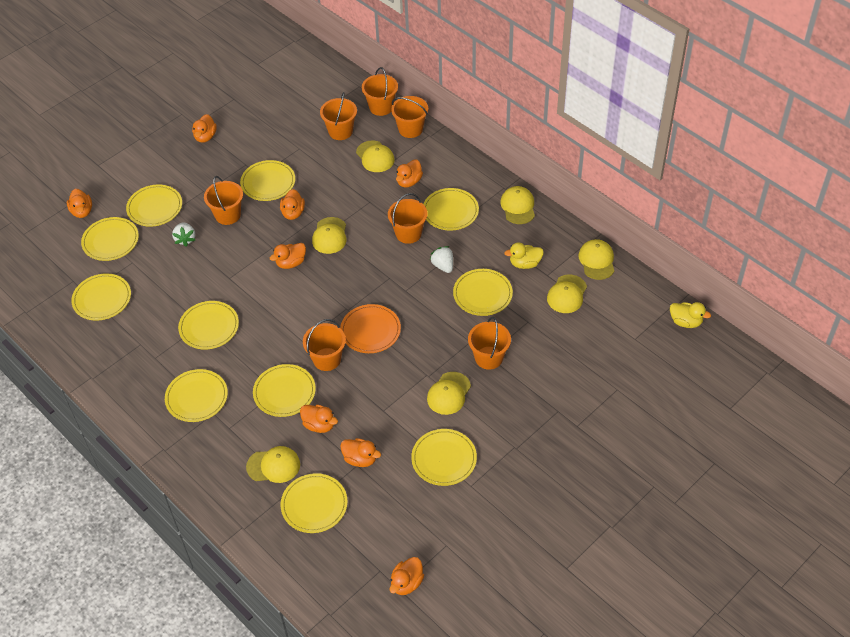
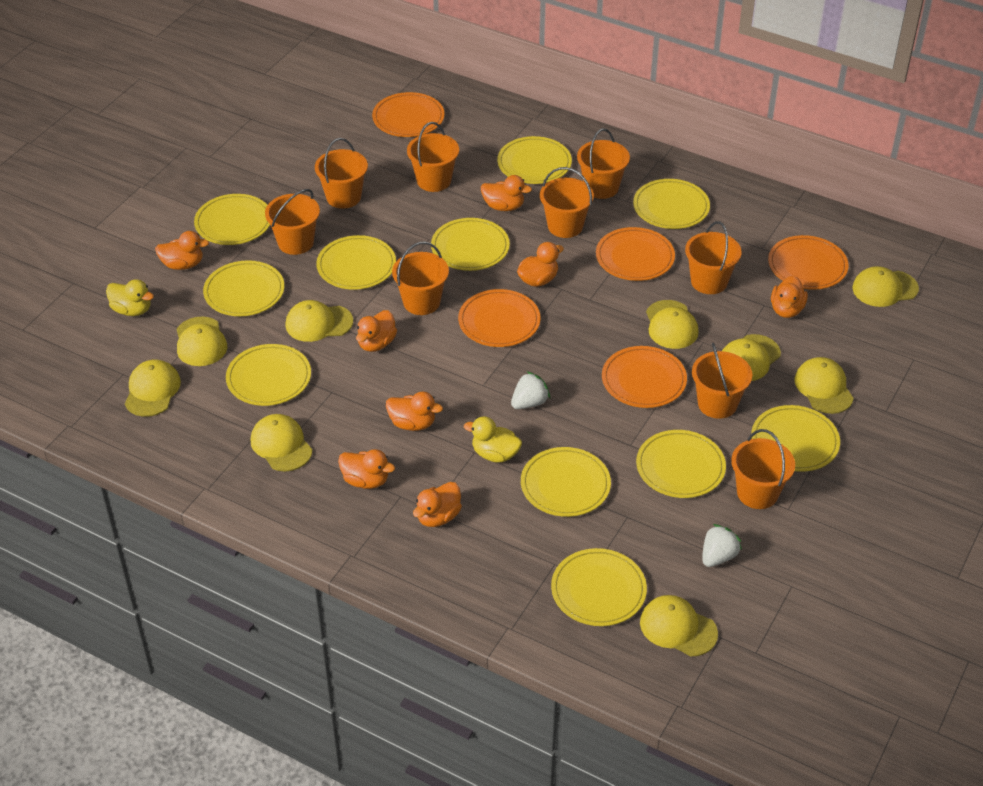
orange bucket: 7 -> 9
orange plate: 1 -> 5
yellow cap: 7 -> 9

